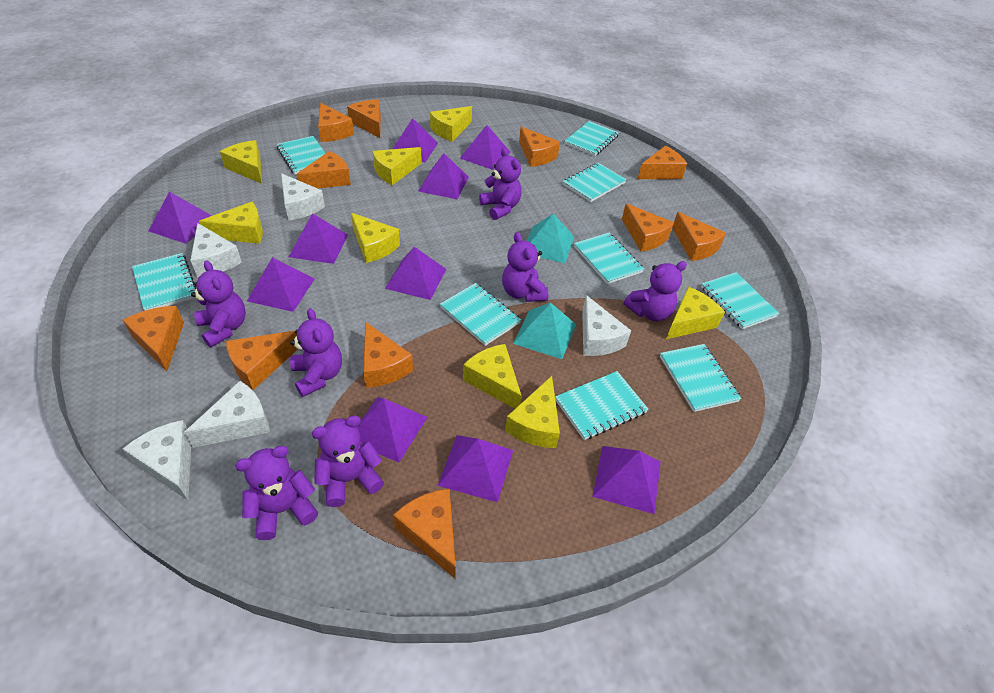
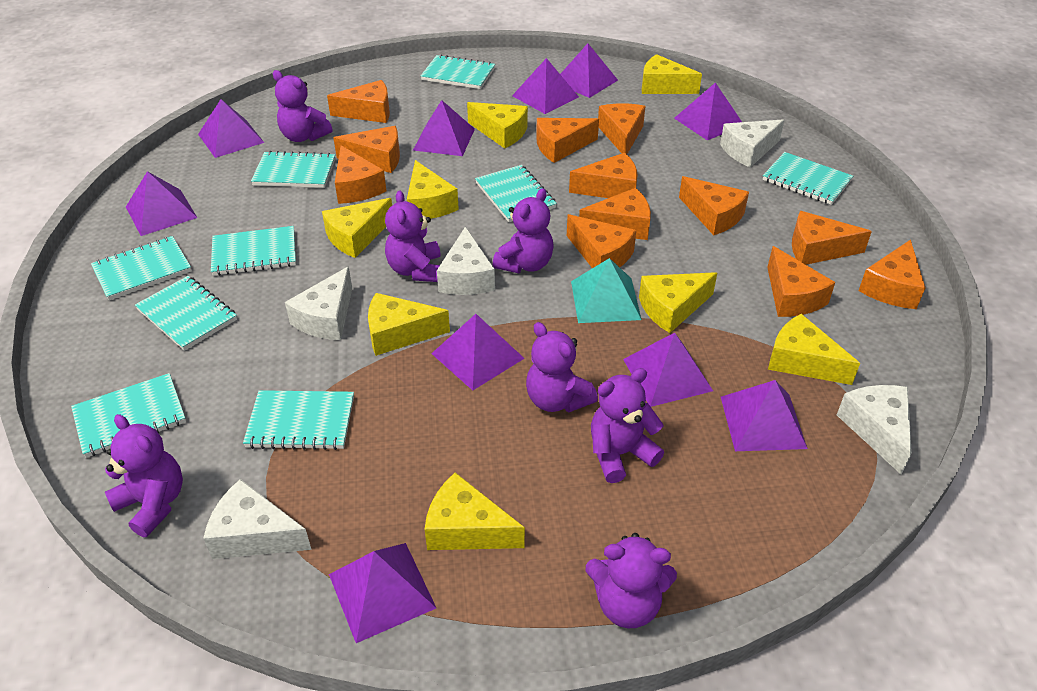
orange cheese: 11 -> 12
turquoise pyramid: 2 -> 1

